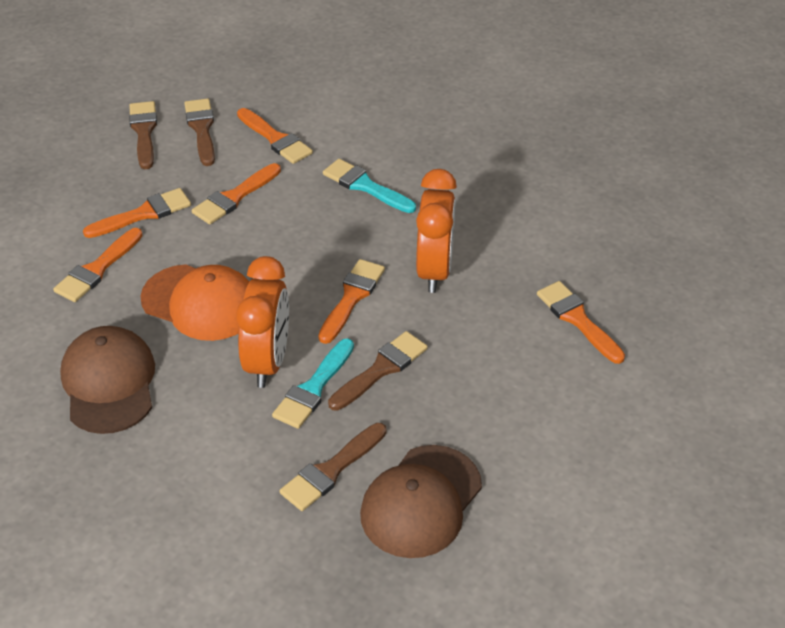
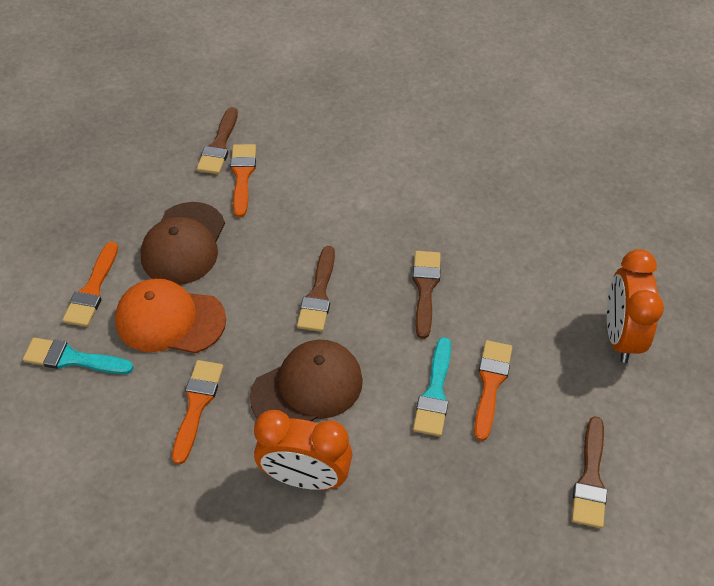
orange brush: 6 -> 4

